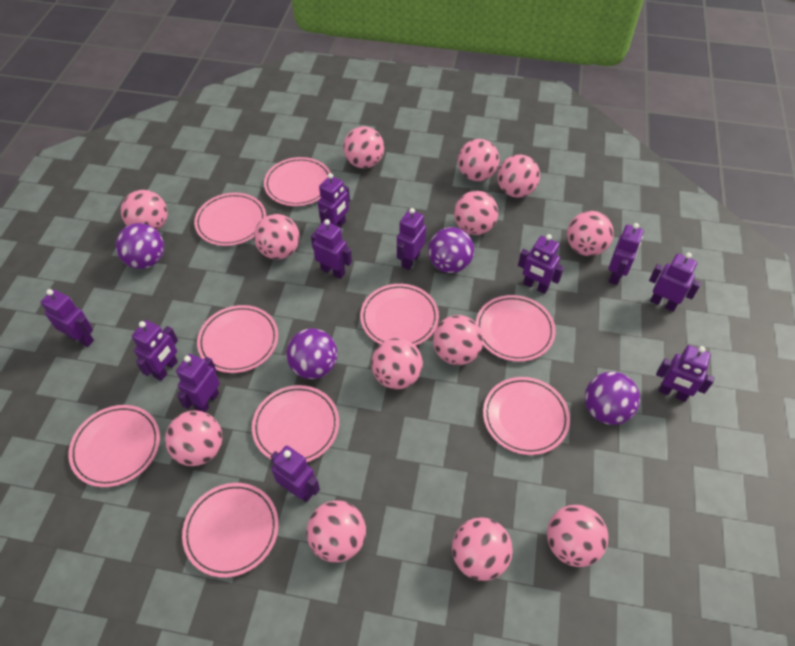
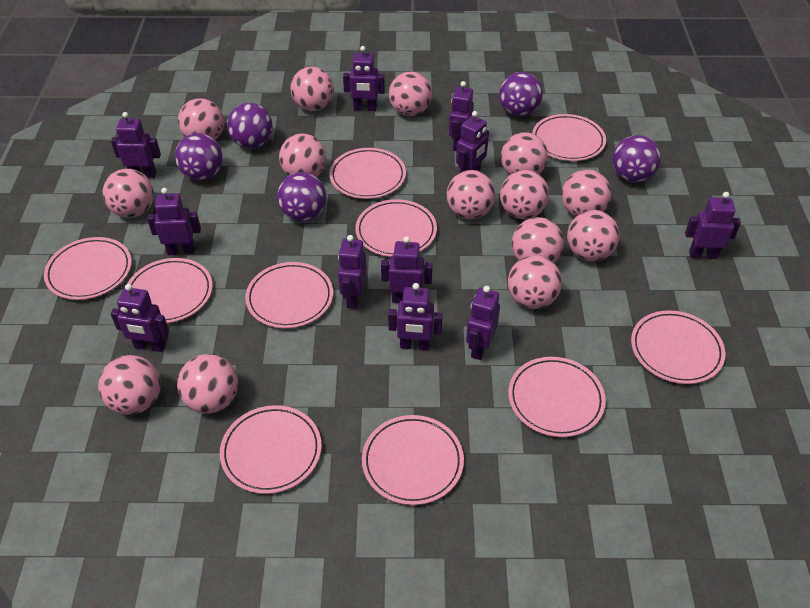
pink ball: 13 -> 14
pink plate: 9 -> 10
purple ball: 4 -> 5

